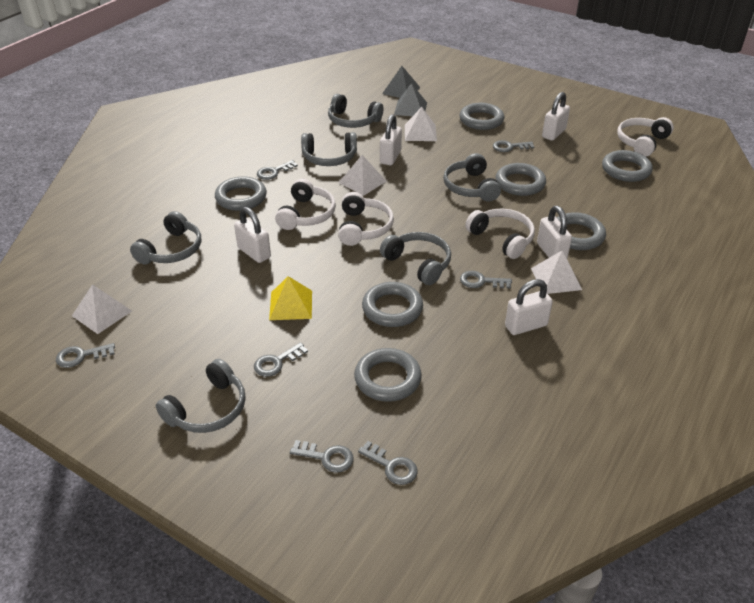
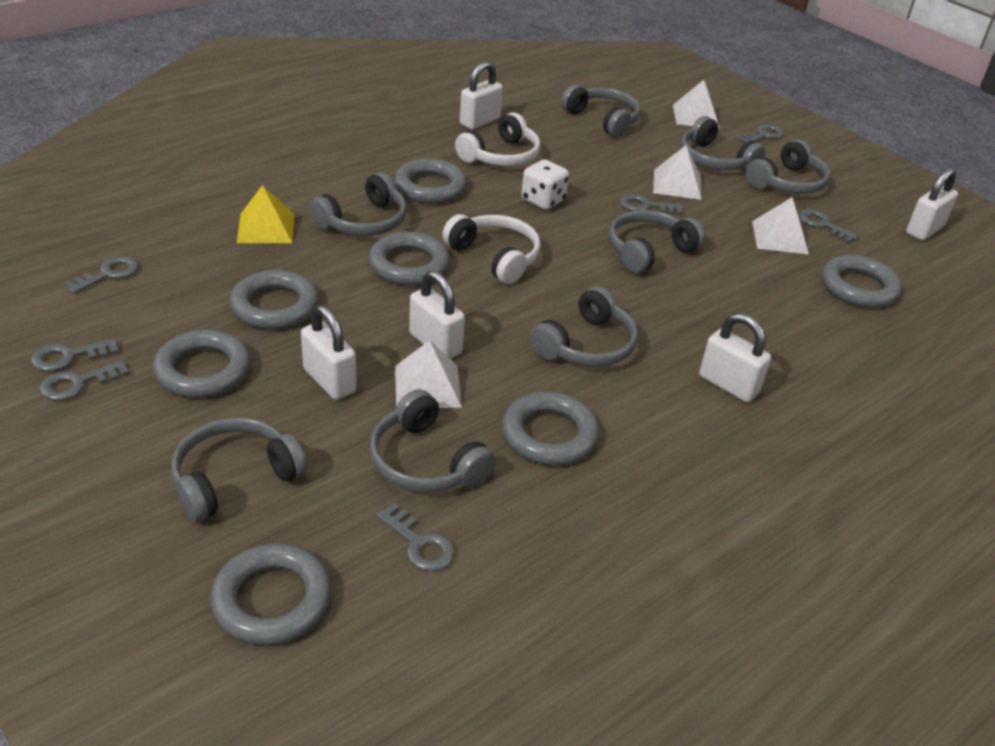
grey headphones: 6 -> 8
grey pyramid: 2 -> 0
white dice: 0 -> 1
white headphones: 4 -> 2

